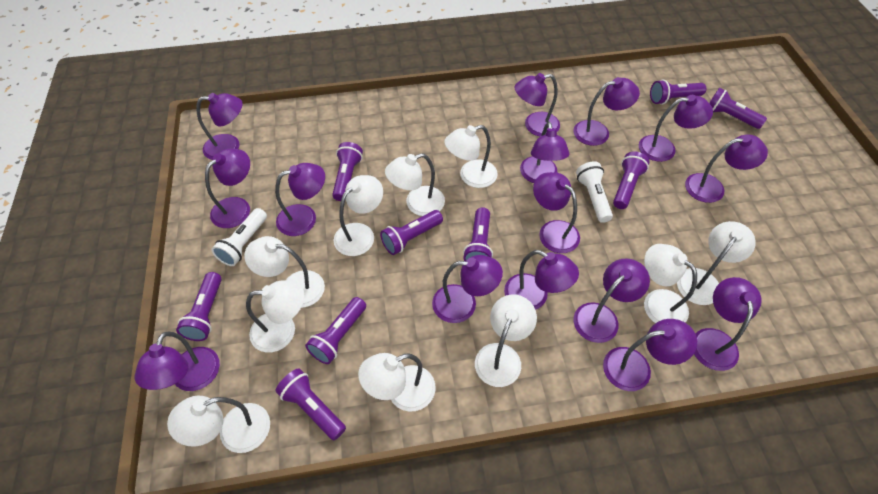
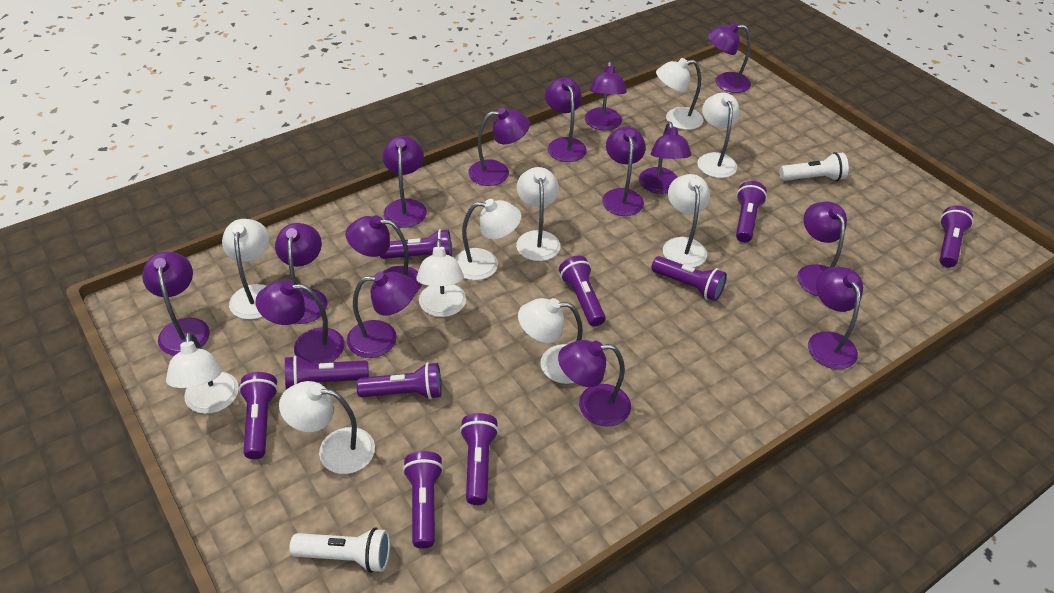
purple flashlight: 9 -> 10

